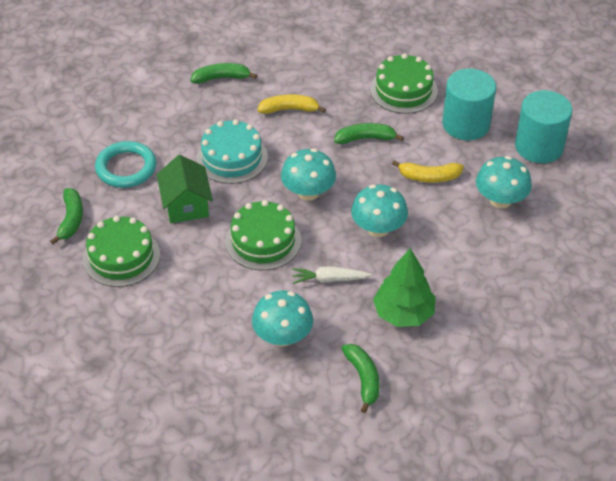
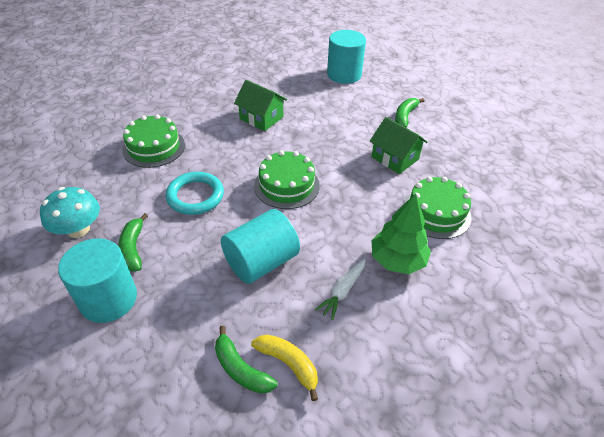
green banana: 4 -> 3
green house: 1 -> 2
turquoise cake: 1 -> 0
turquoise cylinder: 2 -> 3
turquoise mushroom: 4 -> 1
yellow banana: 2 -> 1

